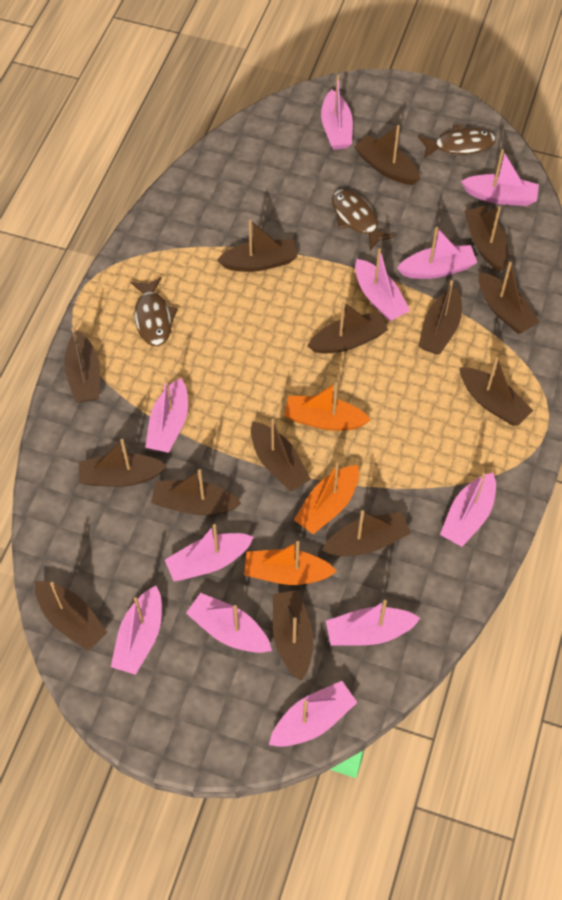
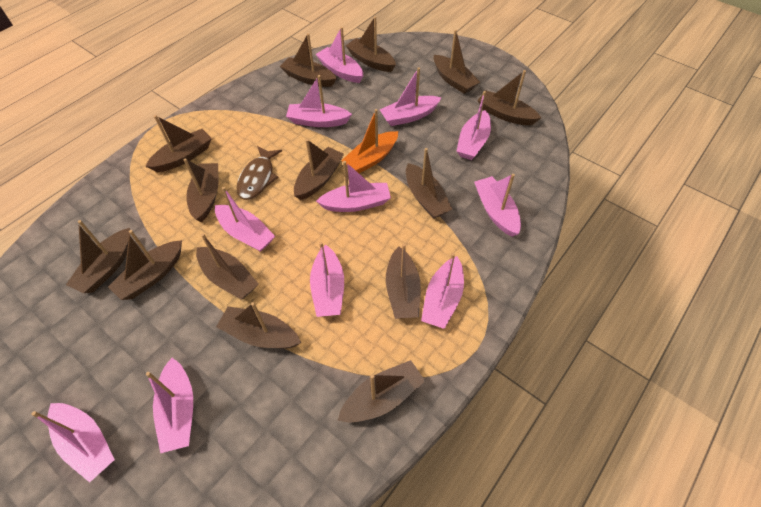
brown fish: 3 -> 1
orange boat: 3 -> 1

